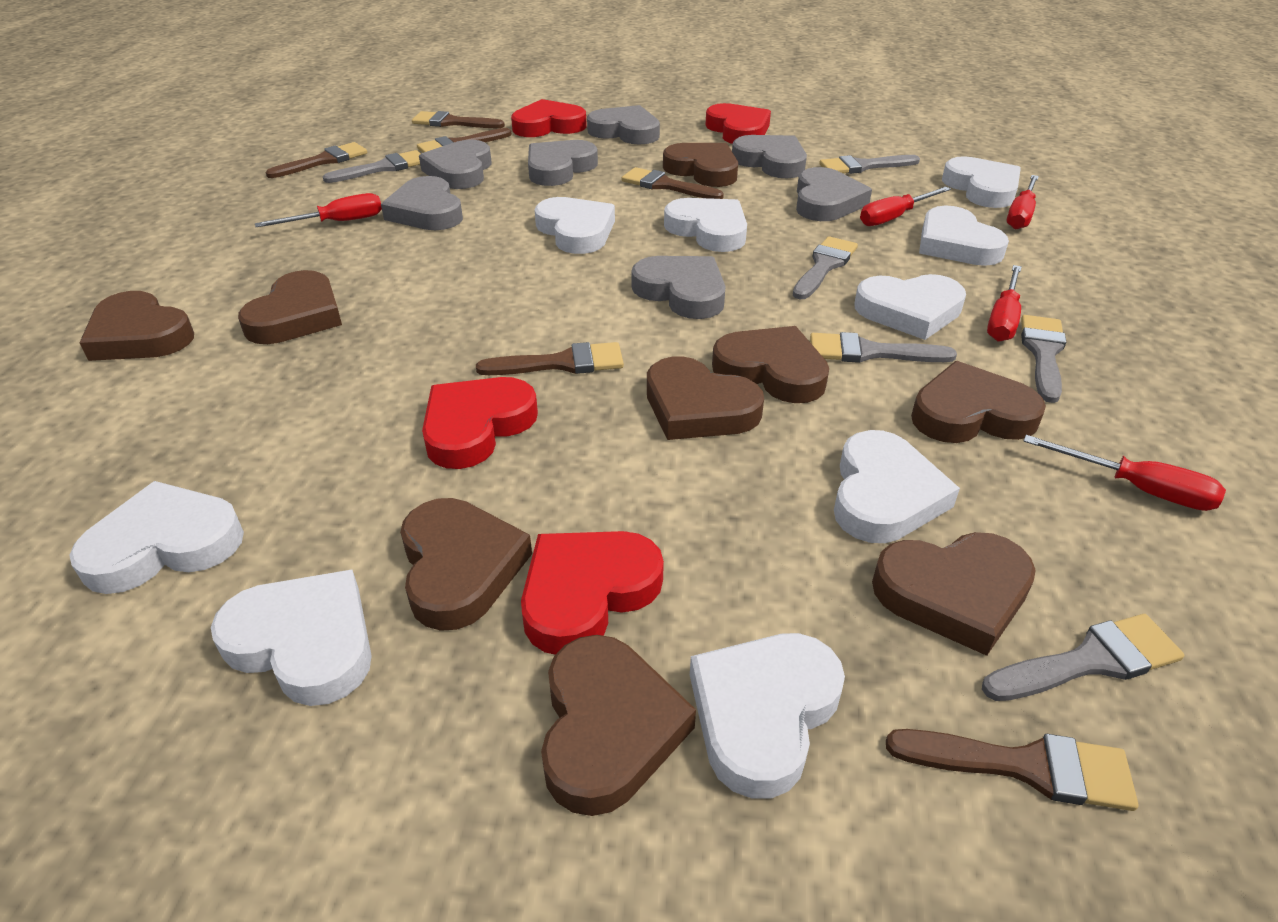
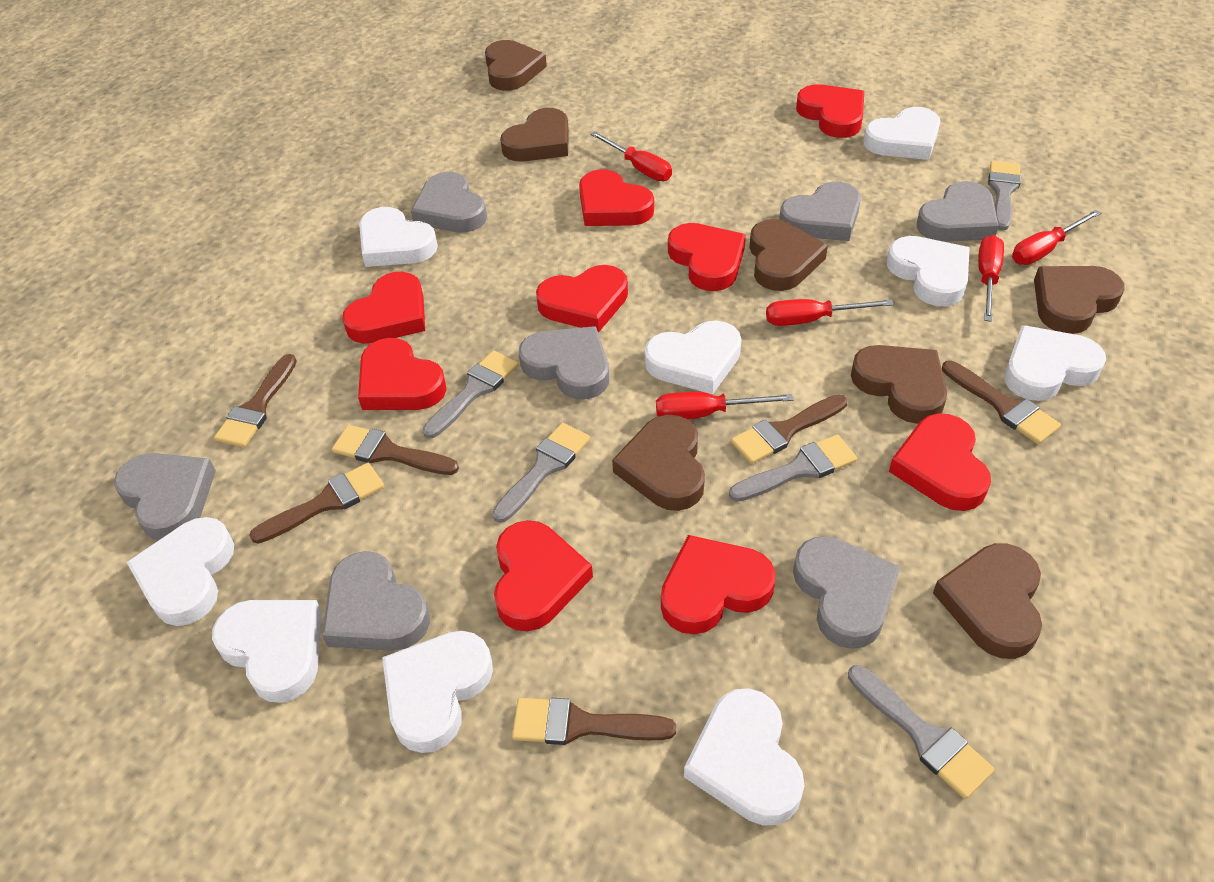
brown heart: 9 -> 7
grey brush: 6 -> 5
red heart: 4 -> 9

